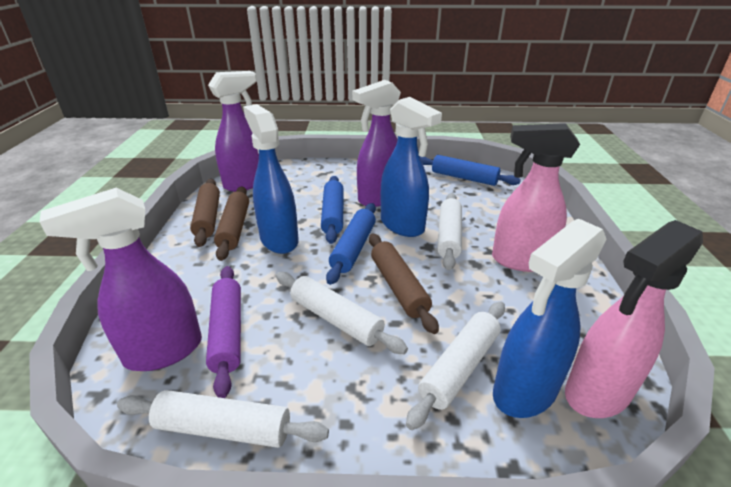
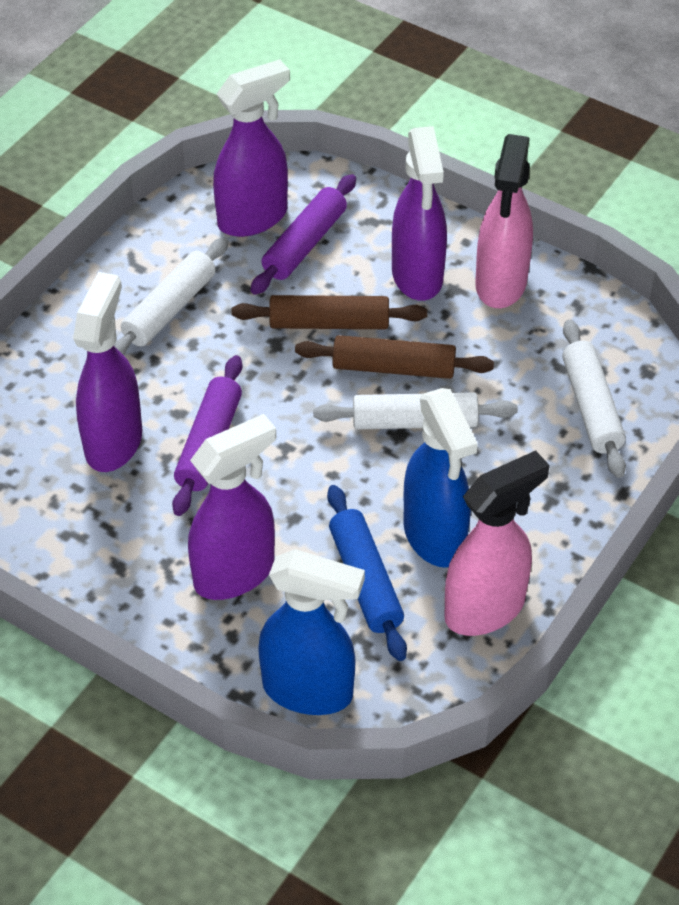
blue rolling pin: 3 -> 1
blue spray bottle: 3 -> 2
brown rolling pin: 3 -> 2
purple rolling pin: 1 -> 2
purple spray bottle: 3 -> 4
white rolling pin: 4 -> 3

